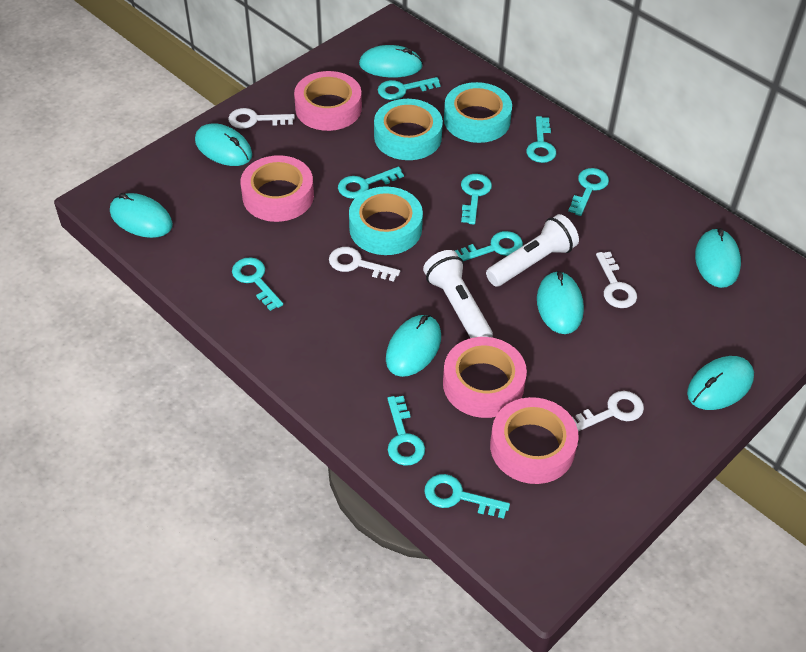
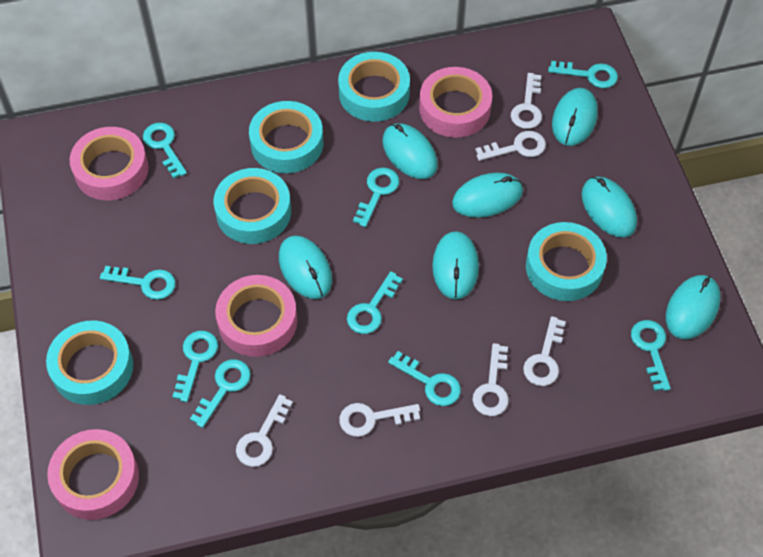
turquoise tape: 3 -> 5
white flashlight: 2 -> 0
white key: 4 -> 6

